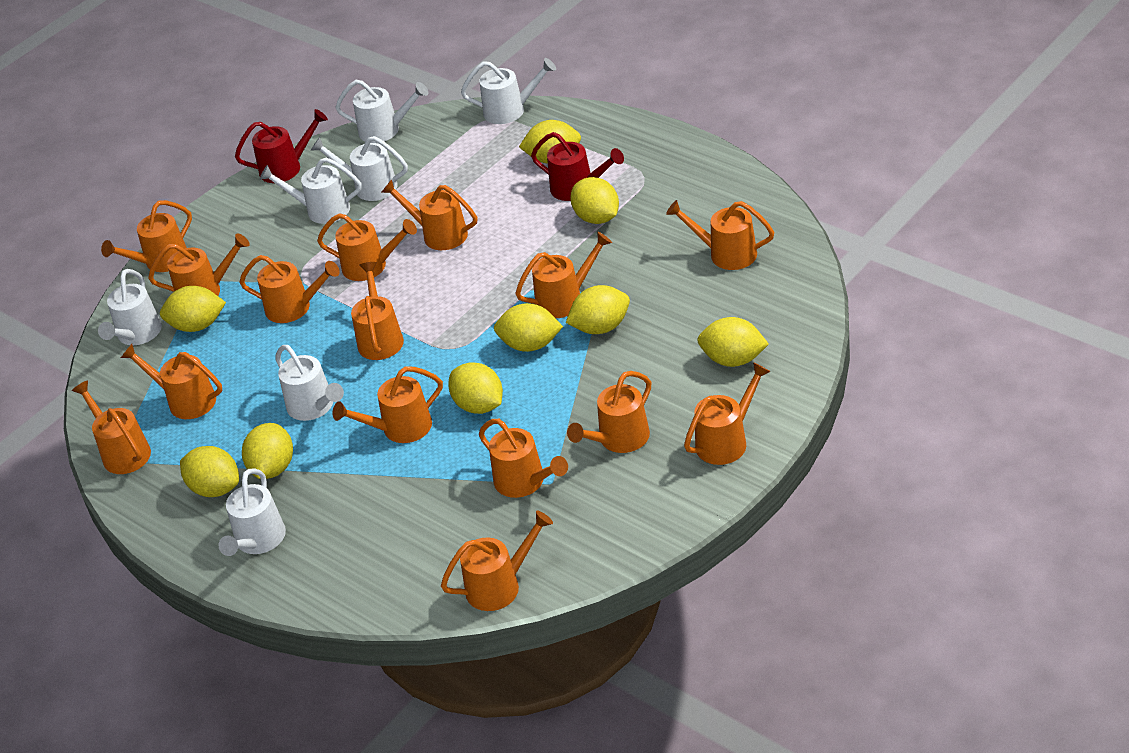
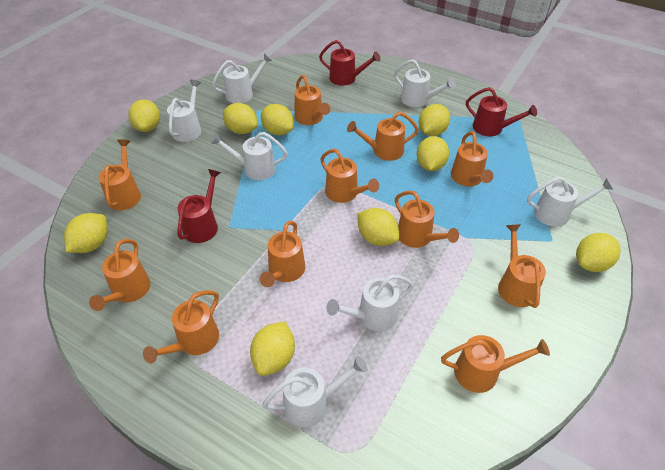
orange watering can: 15 -> 11
red watering can: 2 -> 3

